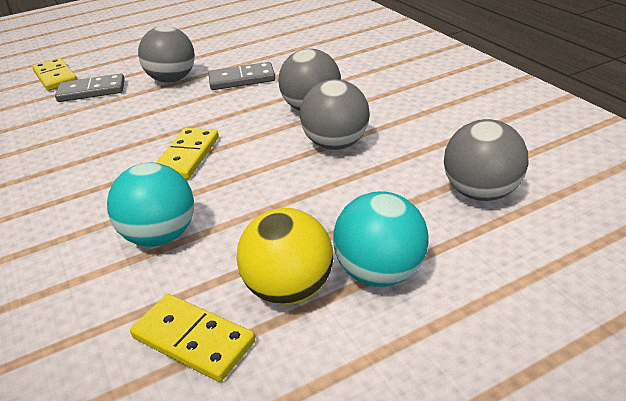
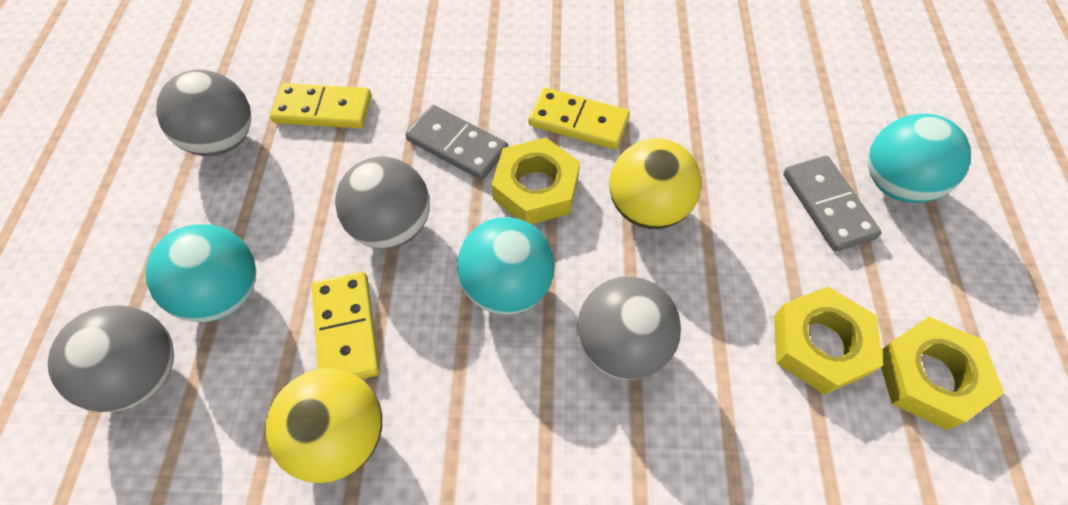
turquoise ball: 2 -> 3
yellow ball: 1 -> 2
yellow nut: 0 -> 3

